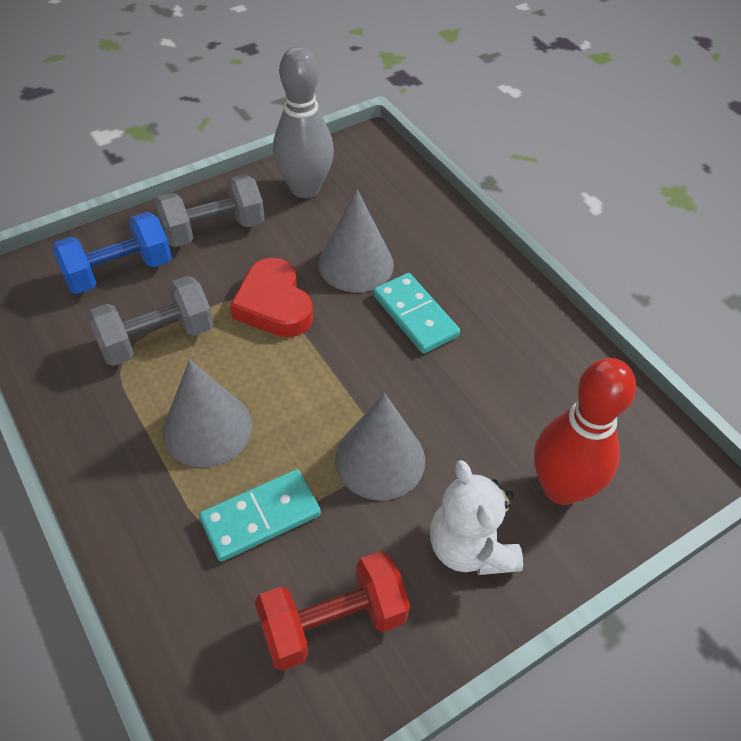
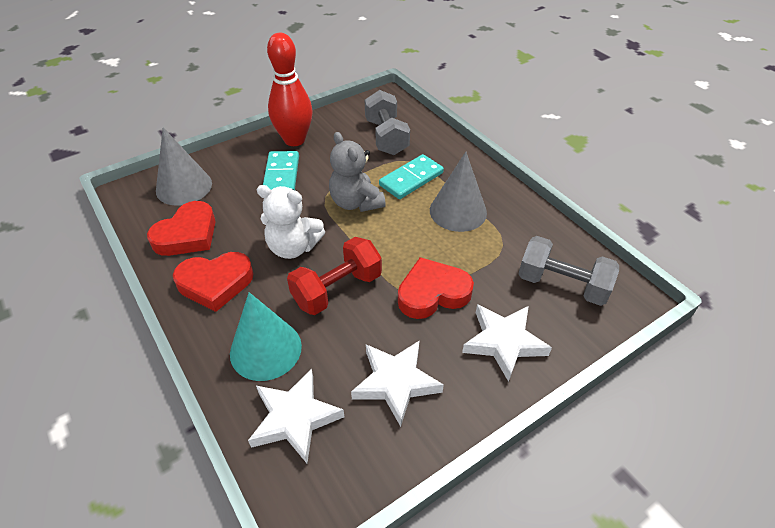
blue dumbbell: 1 -> 0
grey bowling pin: 1 -> 0
grey cone: 3 -> 2
grey teddy bear: 0 -> 1
red heart: 1 -> 3
turquoise cone: 0 -> 1
white star: 0 -> 3

